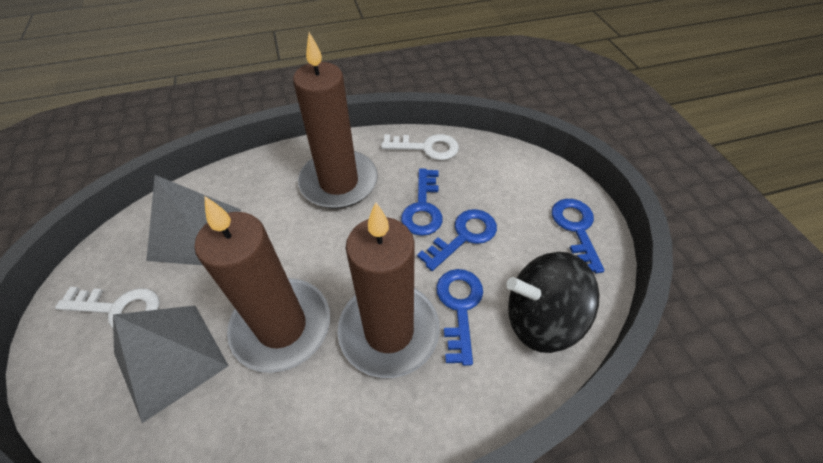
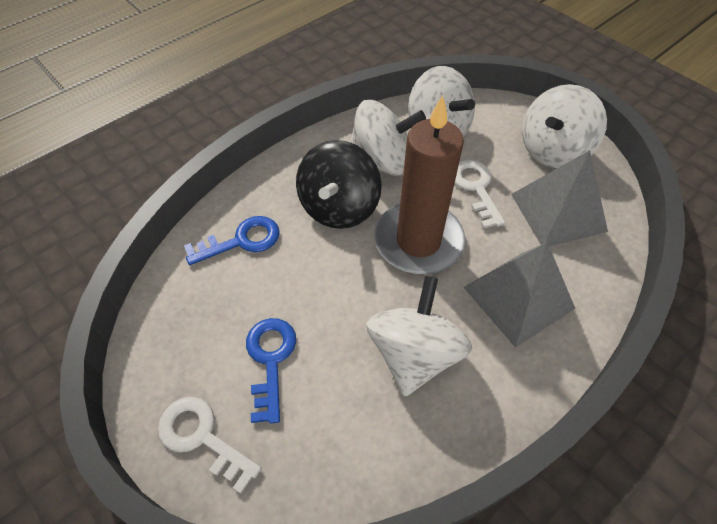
blue key: 4 -> 2
brown candle: 3 -> 1
white spinning top: 0 -> 4

